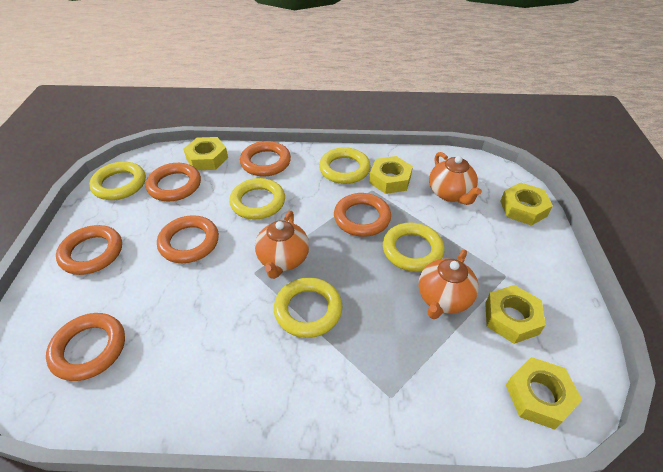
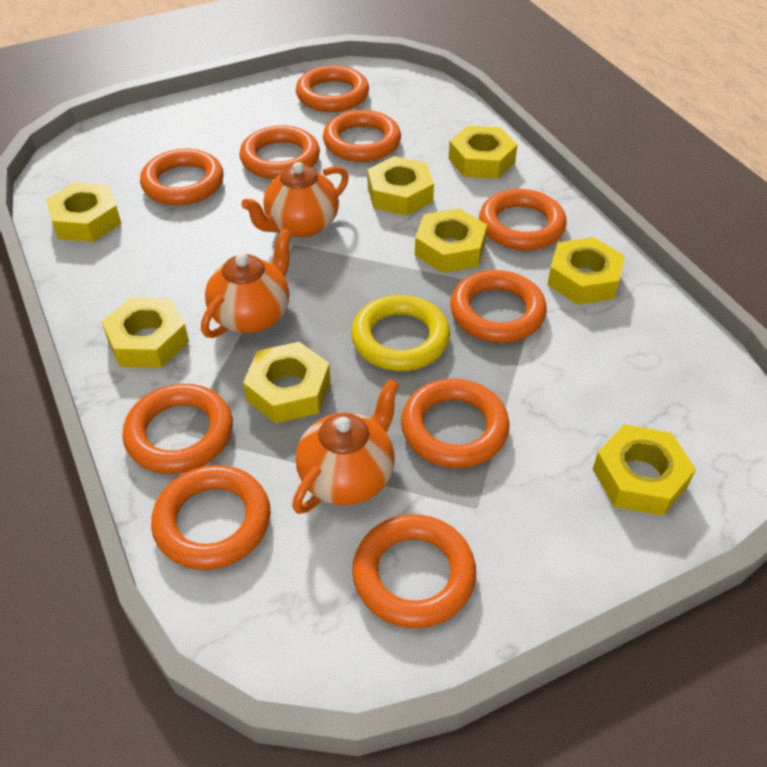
orange ring: 6 -> 10
yellow nut: 5 -> 8
yellow ring: 5 -> 1

